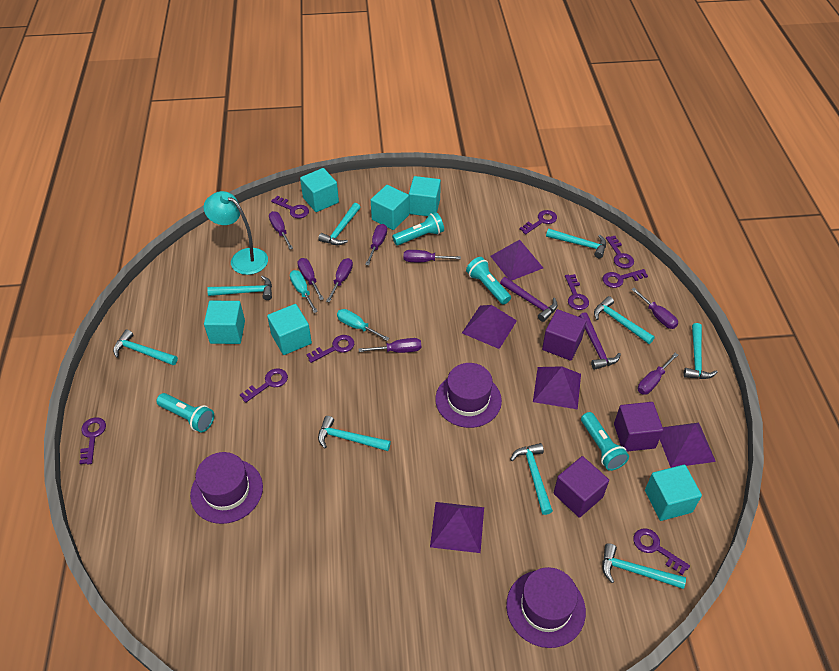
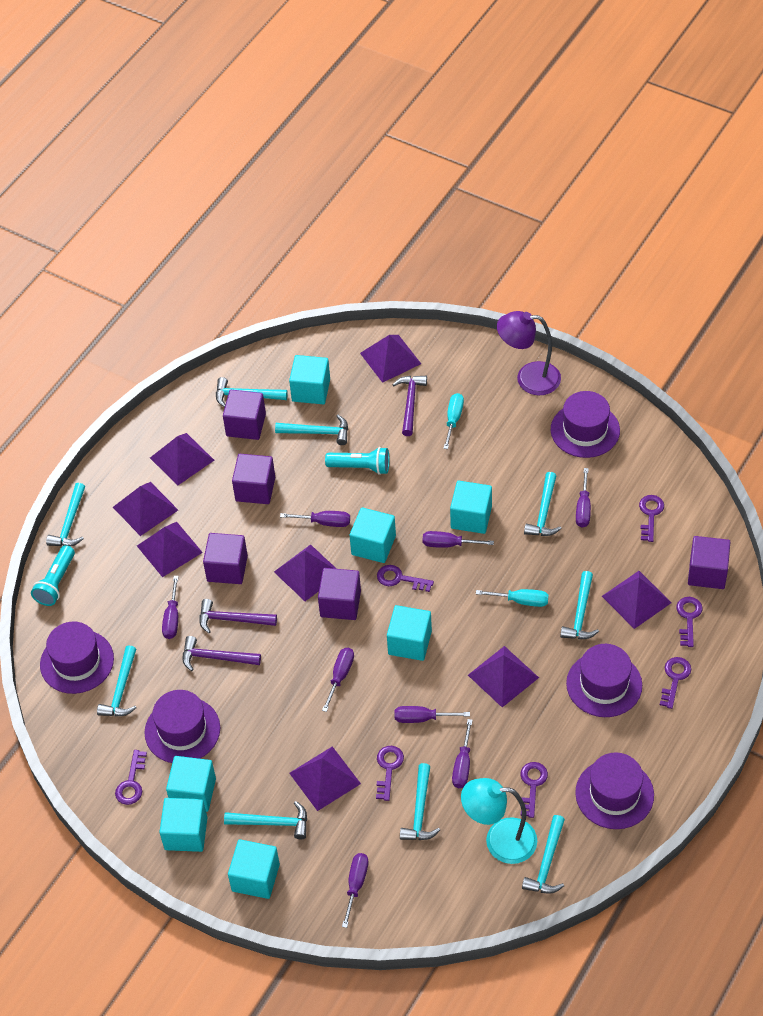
purple cube: 3 -> 5
purple hammer: 2 -> 3
purple hat: 3 -> 5
purple key: 9 -> 7
purple lamp: 0 -> 1
purple pyramid: 5 -> 8
turquoise cube: 6 -> 7
turquoise flashlight: 4 -> 2

